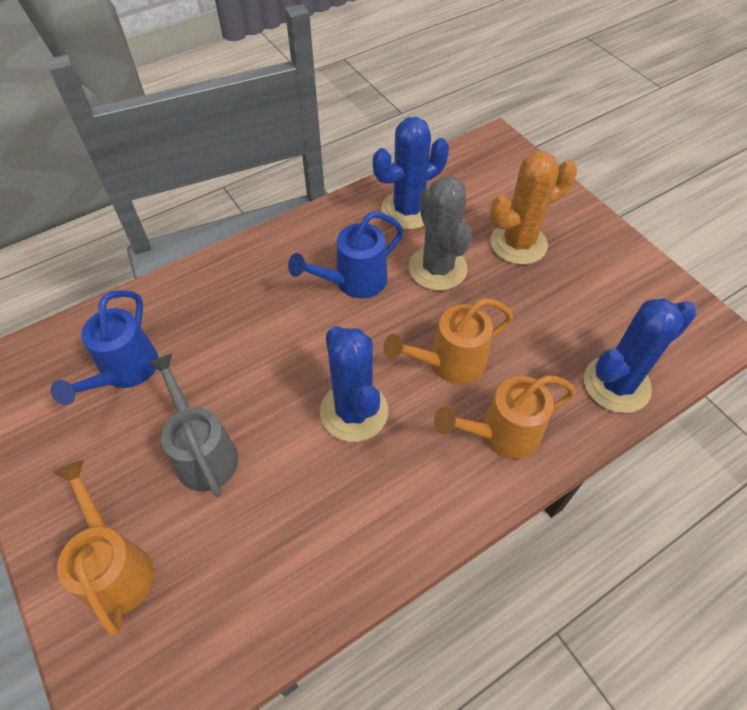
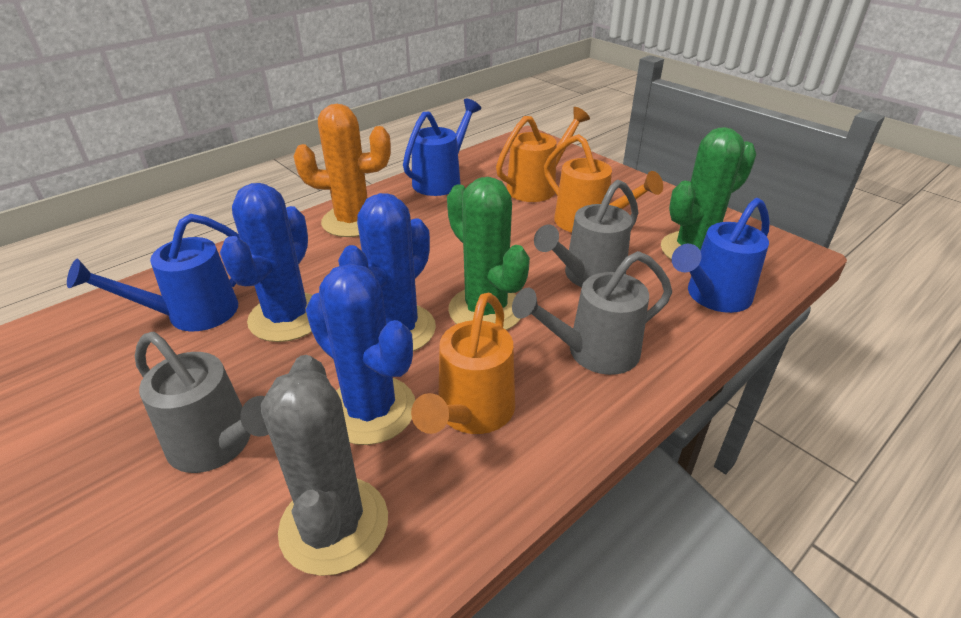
blue watering can: 2 -> 3
green cactus: 0 -> 2
grey watering can: 1 -> 3

